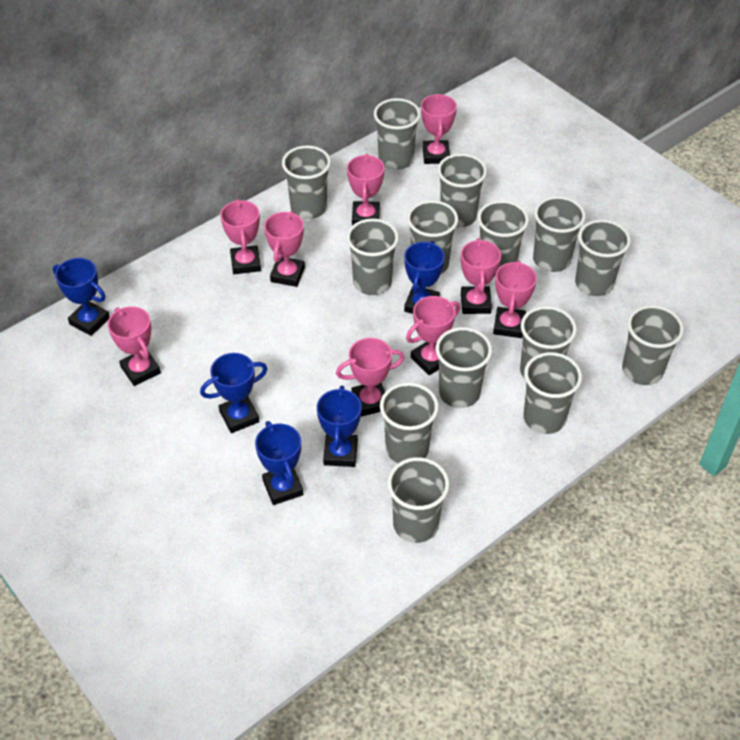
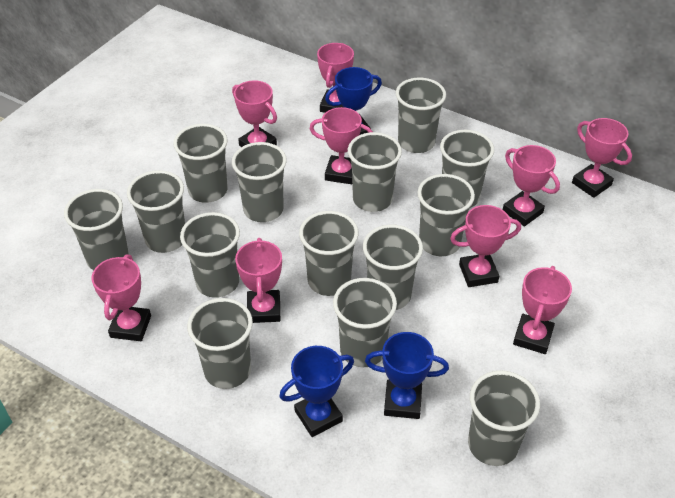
blue trophy: 5 -> 3

